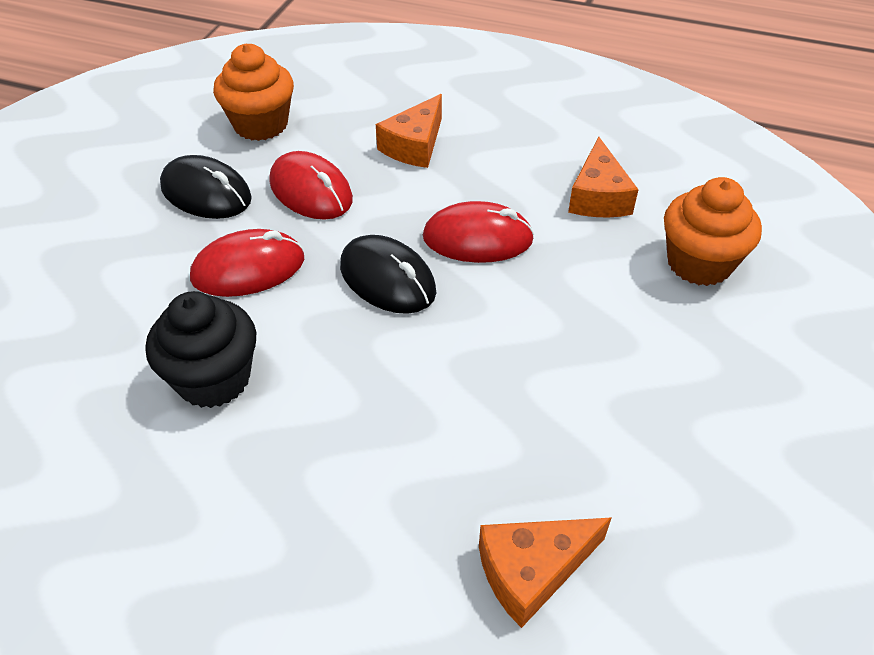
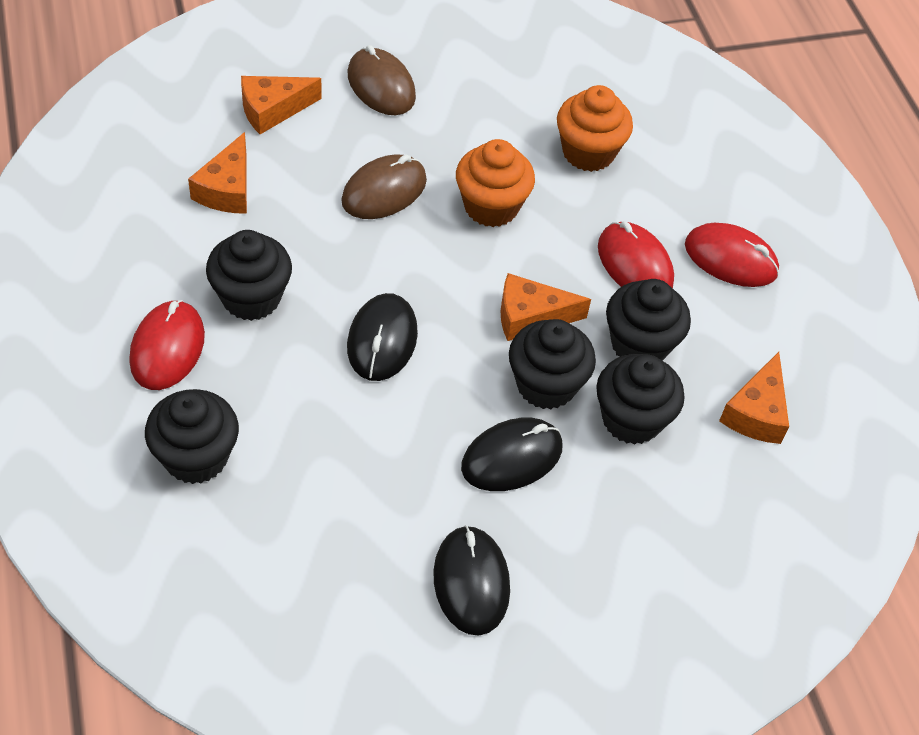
black cupcake: 1 -> 5
black mouse: 2 -> 3
brown mouse: 0 -> 2
orange cheese: 3 -> 4

